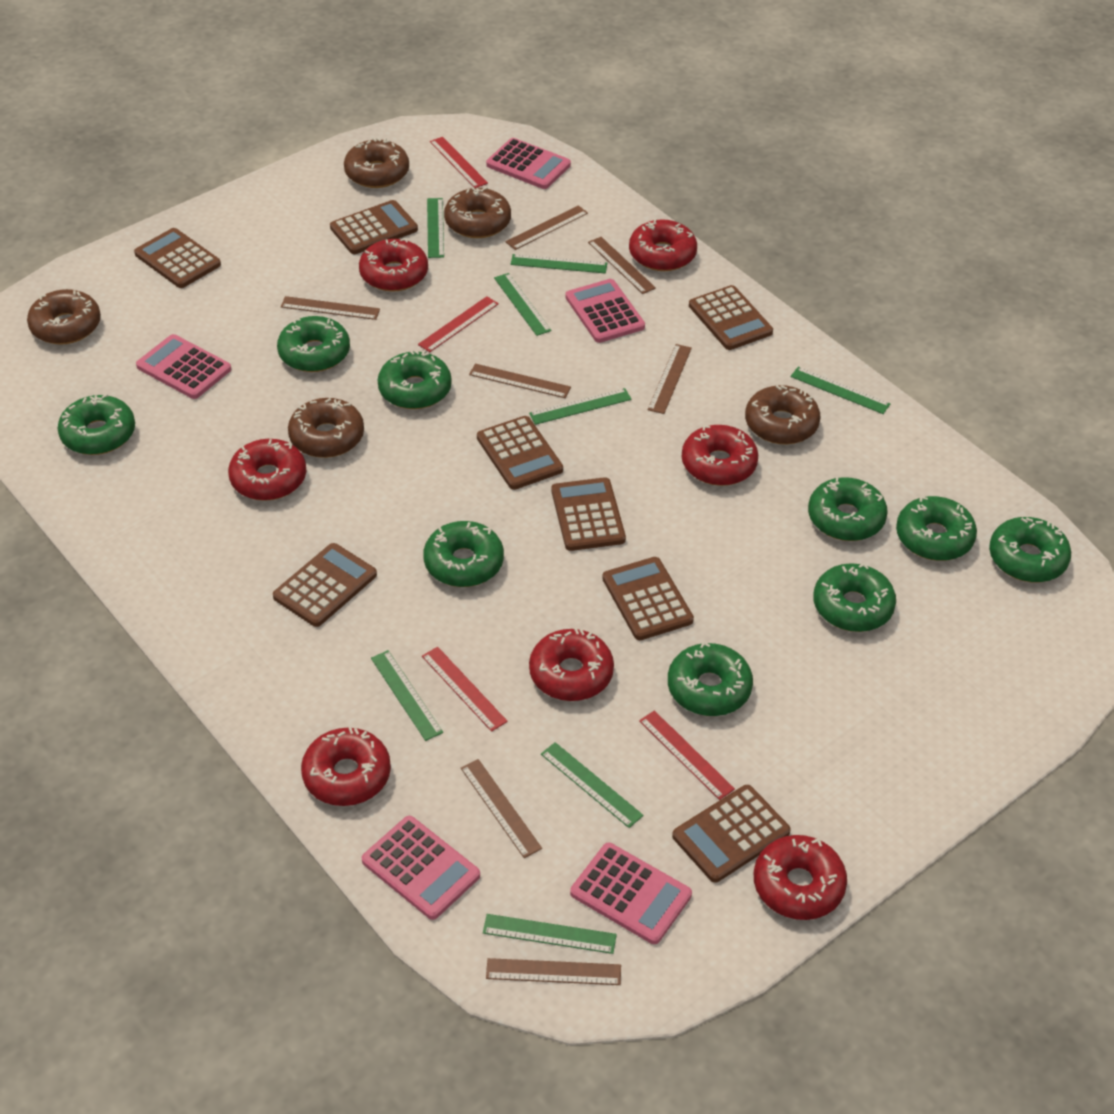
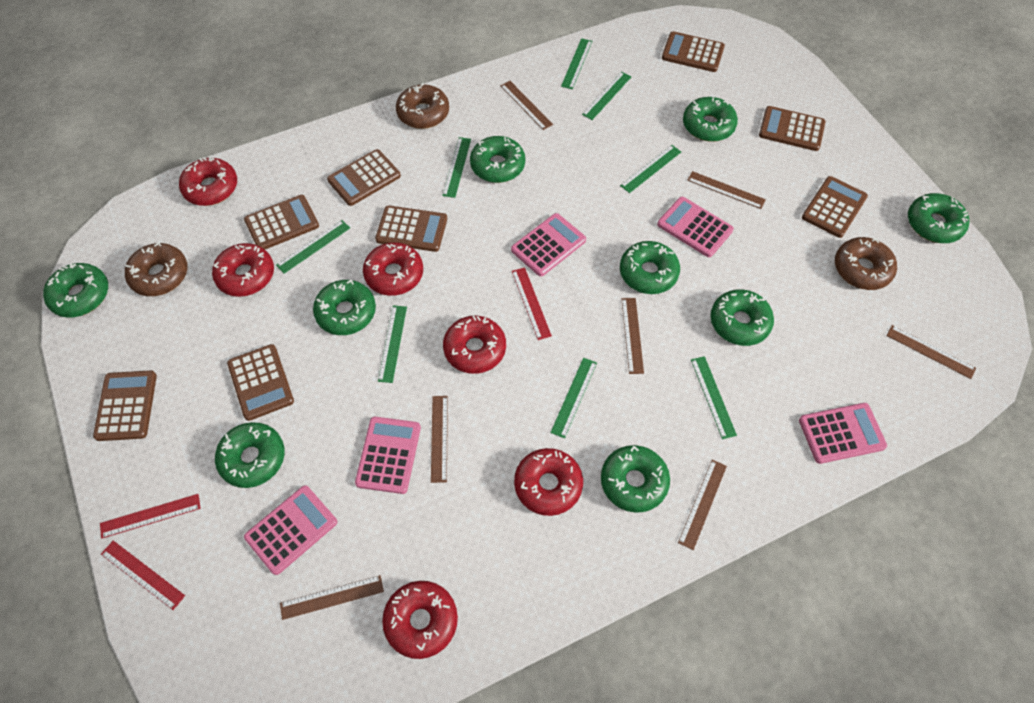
brown donut: 5 -> 3
red donut: 7 -> 6
red ruler: 4 -> 3

